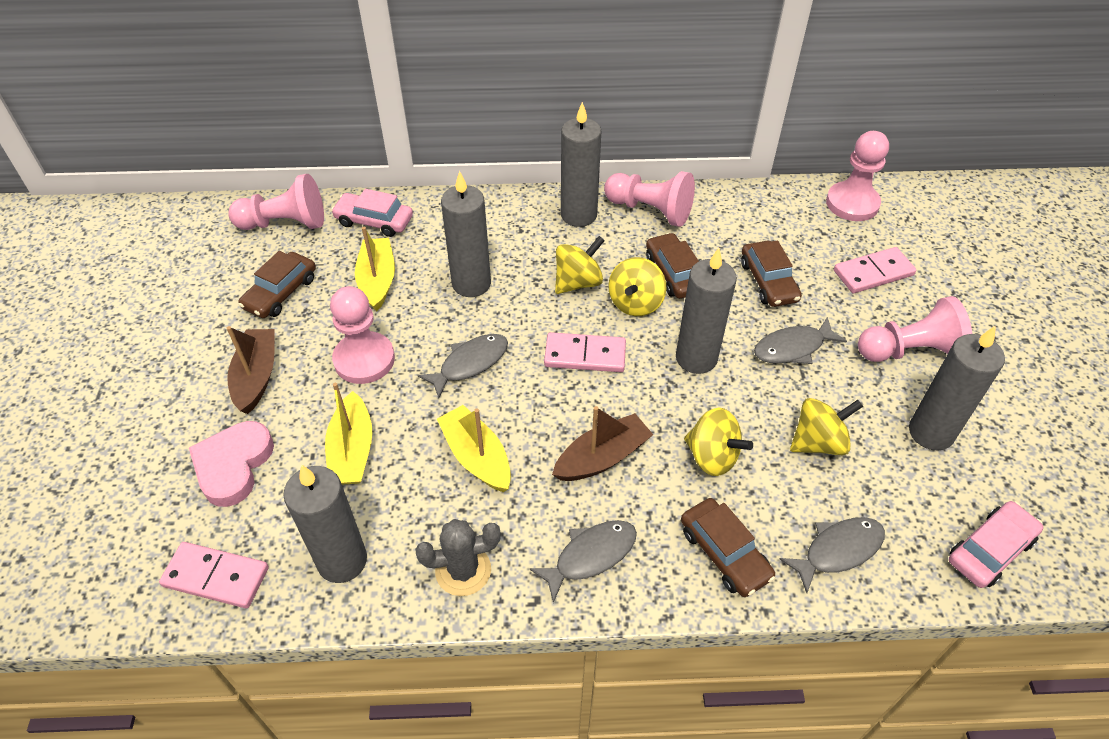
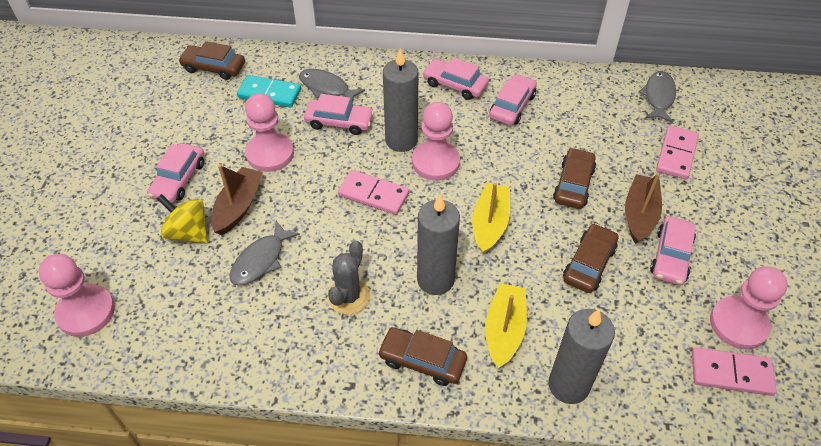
grey candle: 5 -> 3
grey fish: 4 -> 3
pink car: 2 -> 5
pink heart: 1 -> 0
pink pawn: 5 -> 4
turquoise domino: 0 -> 1
yellow boat: 3 -> 2
yellow spinning top: 4 -> 1

